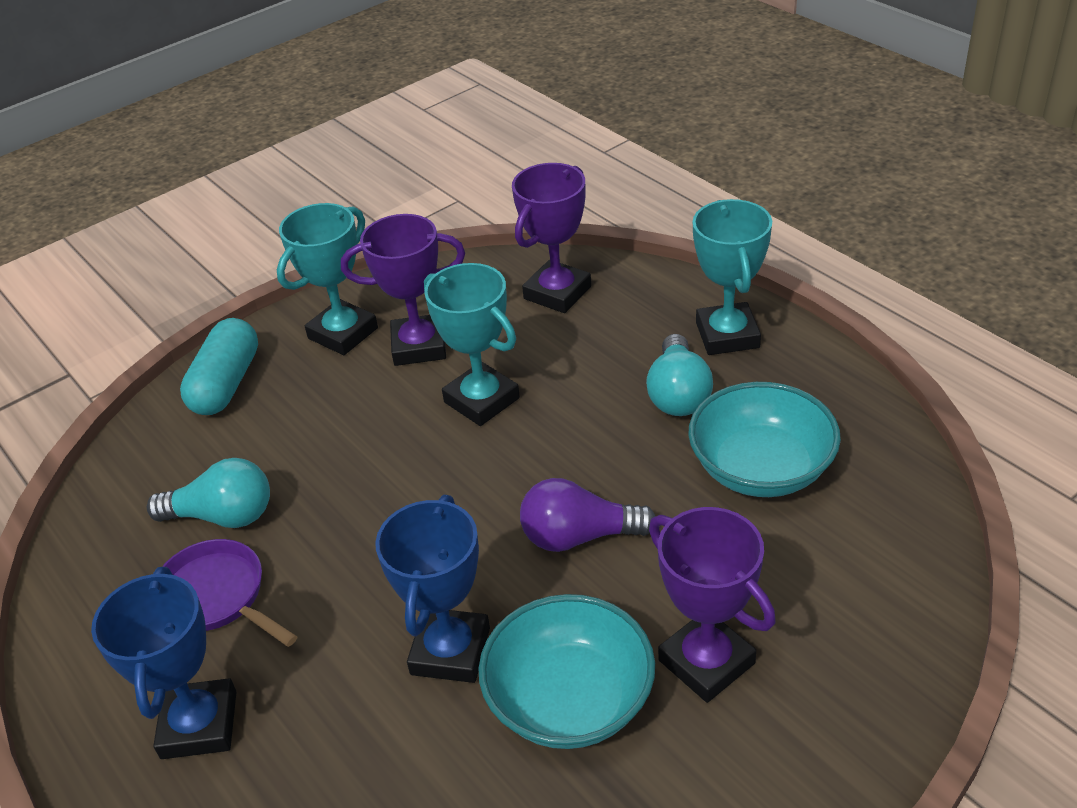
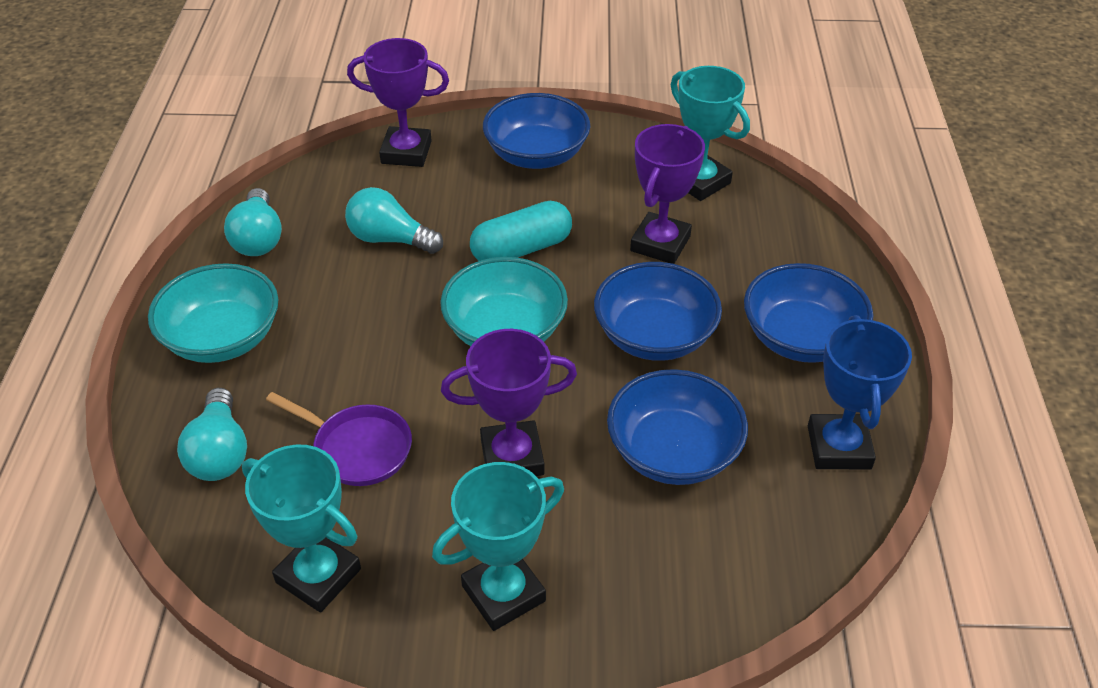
blue bowl: 0 -> 4
blue trophy: 2 -> 1
purple light bulb: 1 -> 0
turquoise light bulb: 2 -> 3

